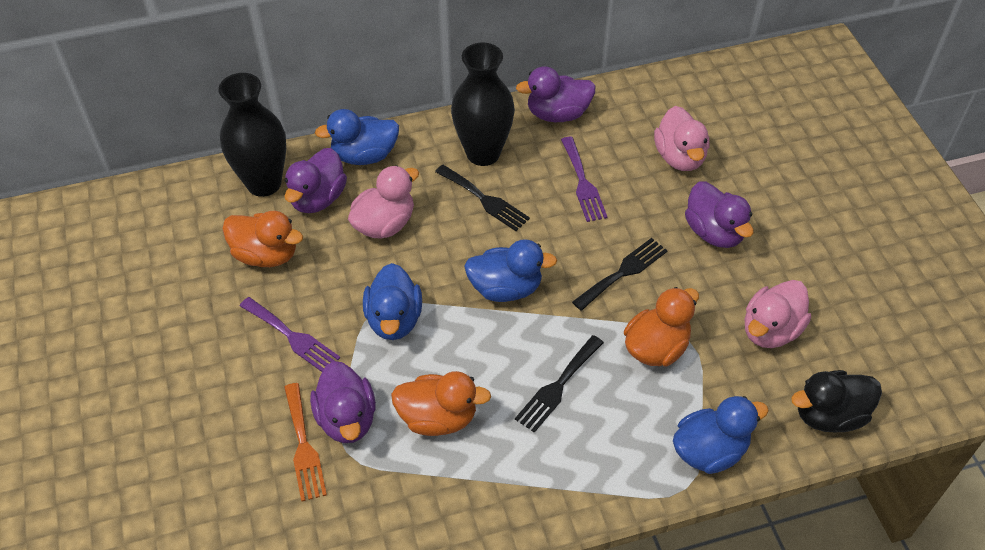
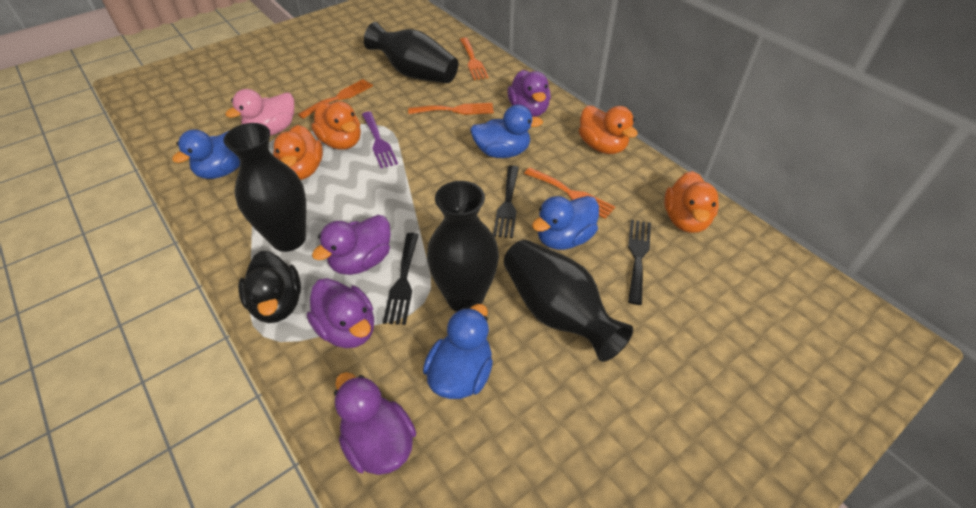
black vase: 2 -> 4
orange duck: 3 -> 4
orange fork: 1 -> 4
pink duck: 3 -> 1
purple fork: 2 -> 1

